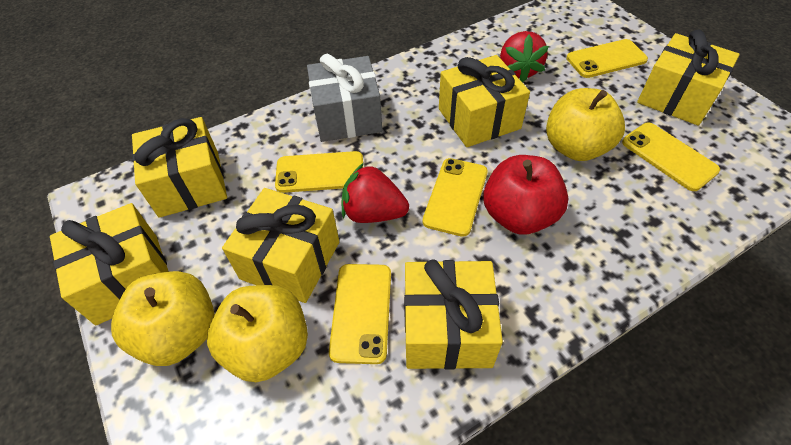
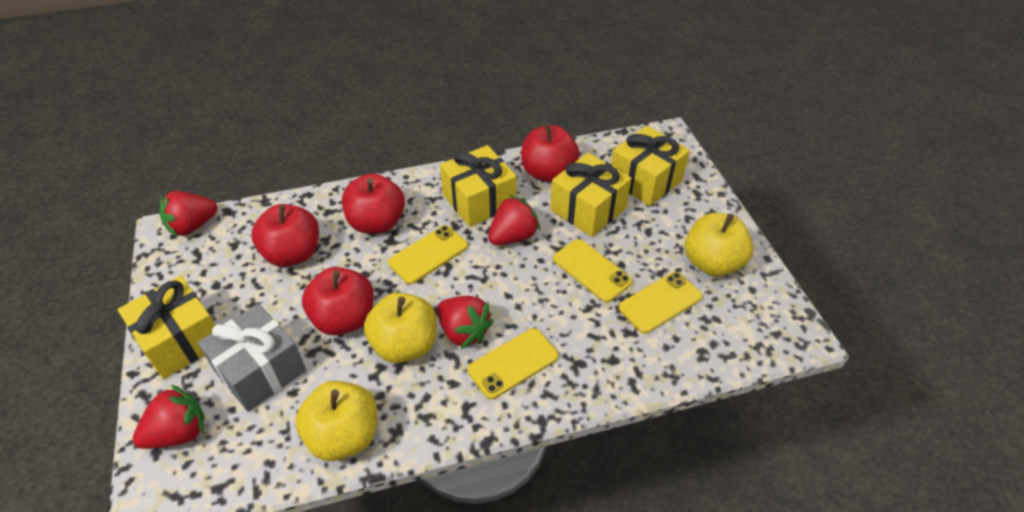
red apple: 1 -> 4
red strawberry: 2 -> 4
yellow gift: 6 -> 4
yellow phone: 5 -> 4

